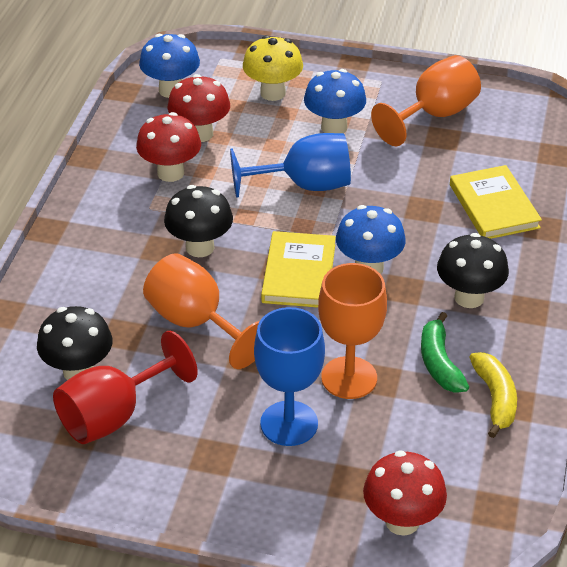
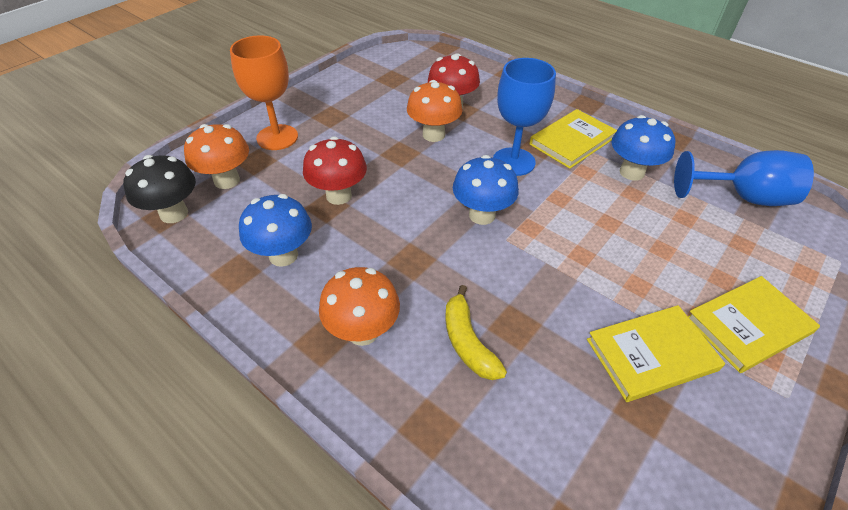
black mushroom: 3 -> 1
green banana: 1 -> 0
orange goblet: 3 -> 1
orange mushroom: 0 -> 3
red goblet: 1 -> 0
red mushroom: 3 -> 2
yellow book: 2 -> 3
yellow mushroom: 1 -> 0

